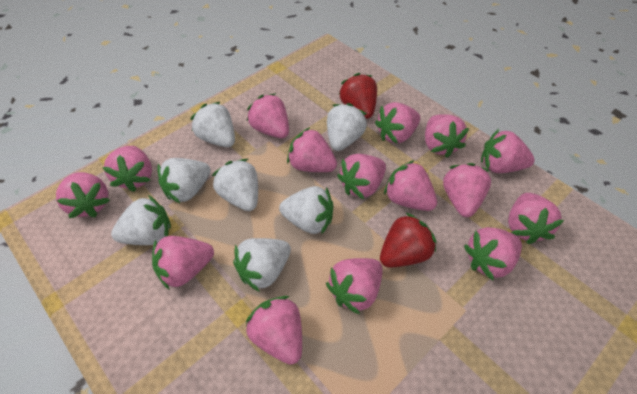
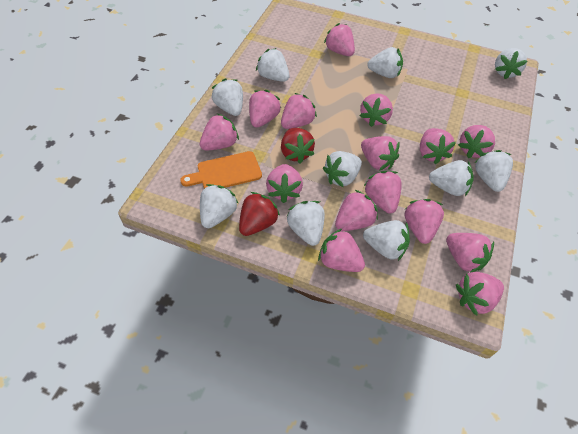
orange cutting board: 0 -> 1
white strawberry: 7 -> 10

